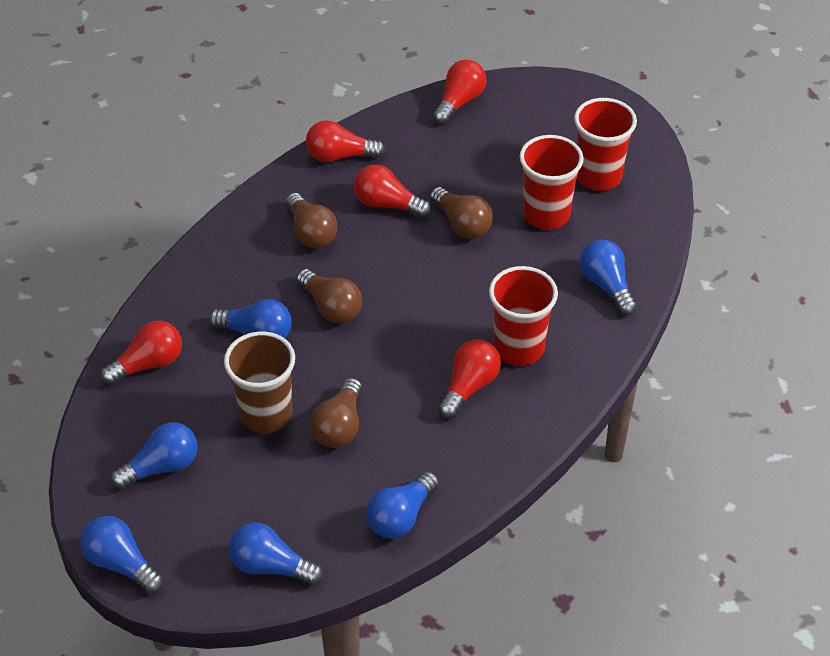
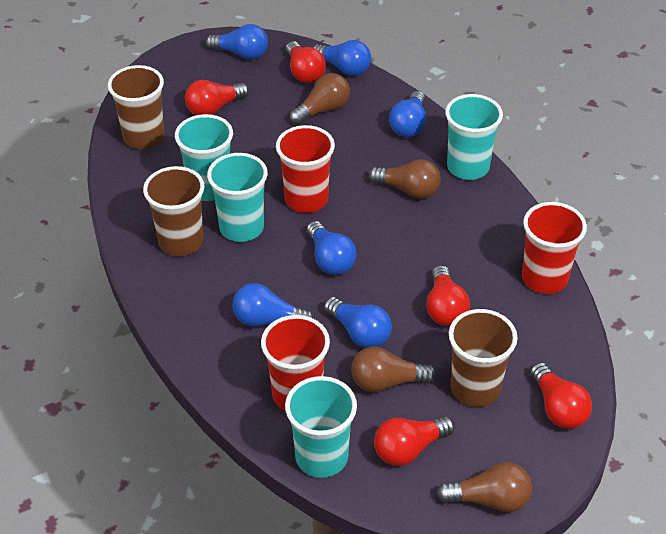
brown cup: 1 -> 3
turquoise cup: 0 -> 4

